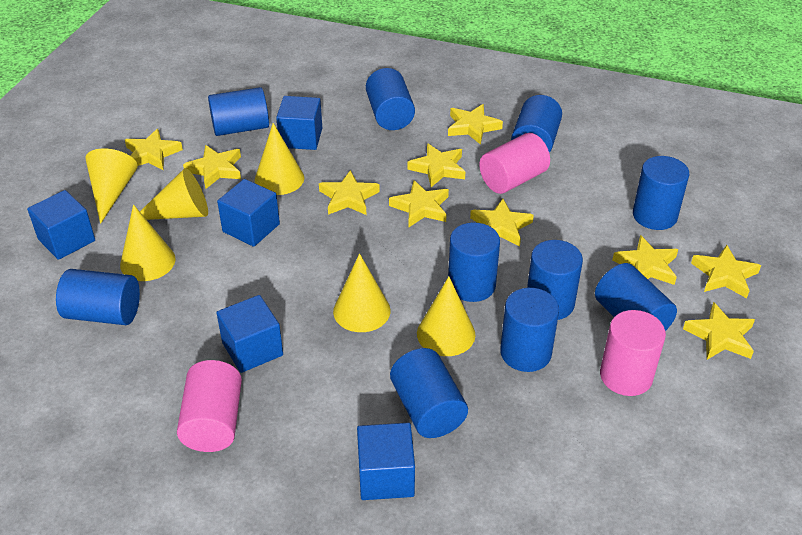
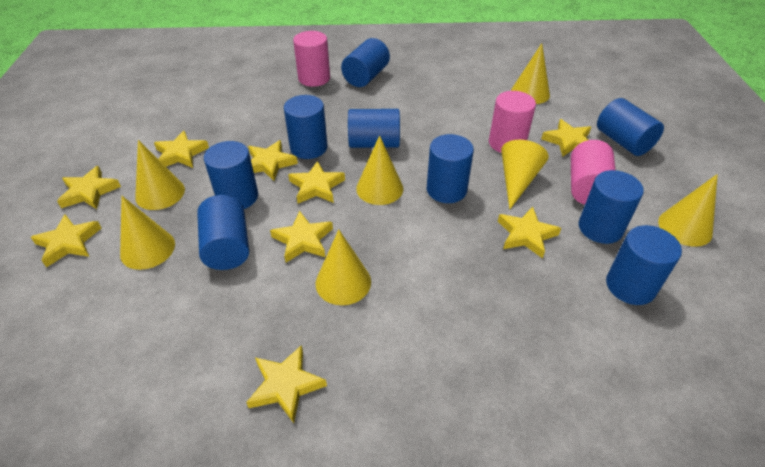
blue cube: 5 -> 0
blue cylinder: 10 -> 9
yellow cone: 6 -> 7
yellow star: 10 -> 9

